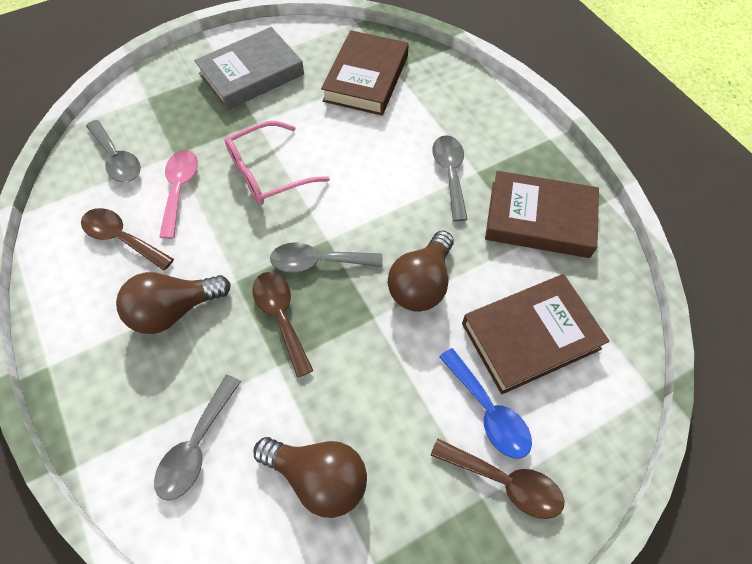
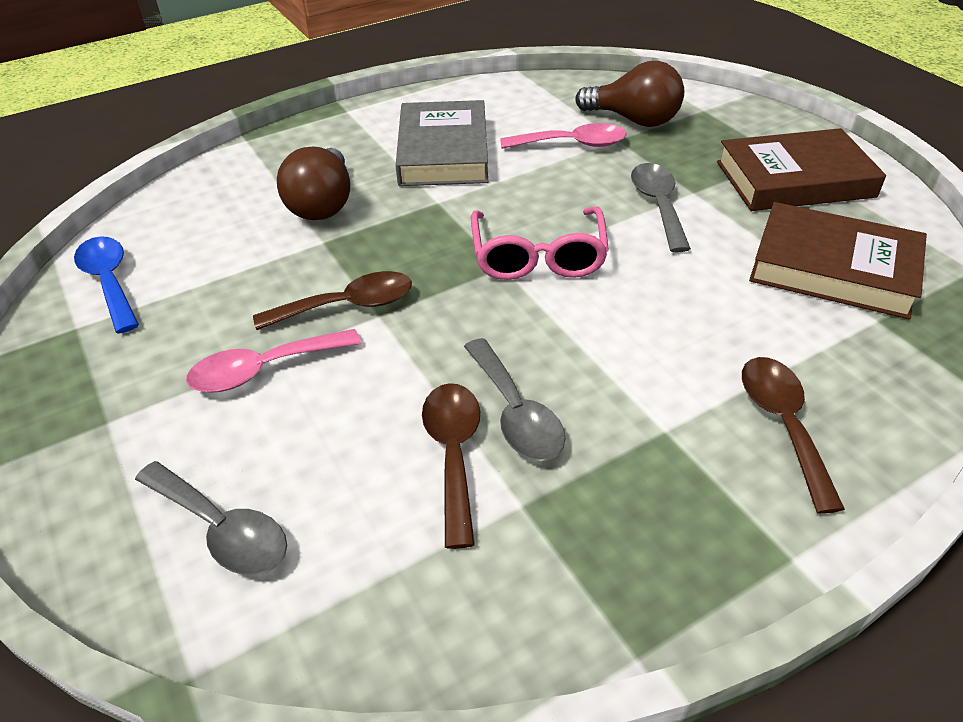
brown book: 3 -> 2
brown light bulb: 3 -> 2
grey spoon: 4 -> 3
pink spoon: 1 -> 2

